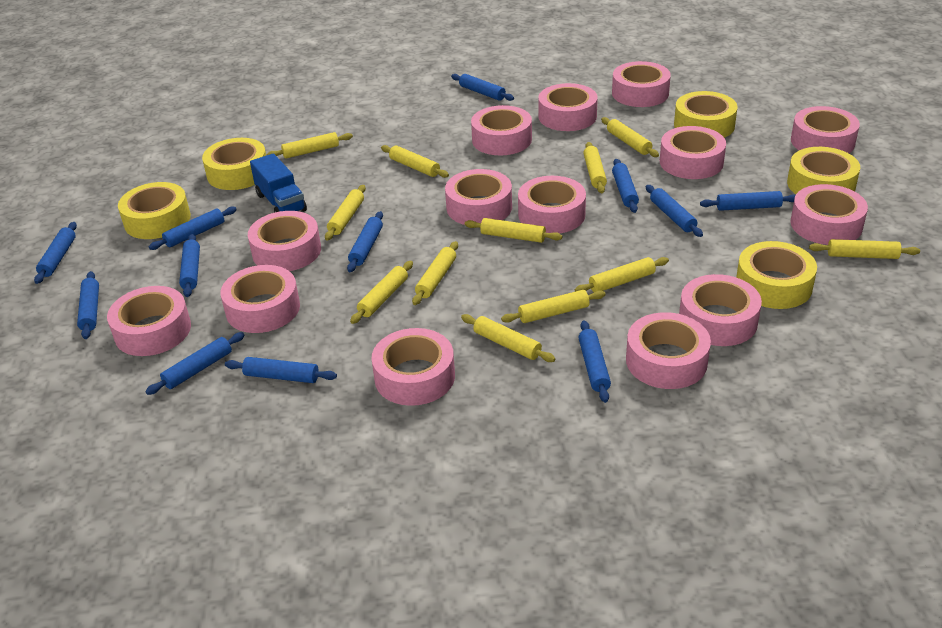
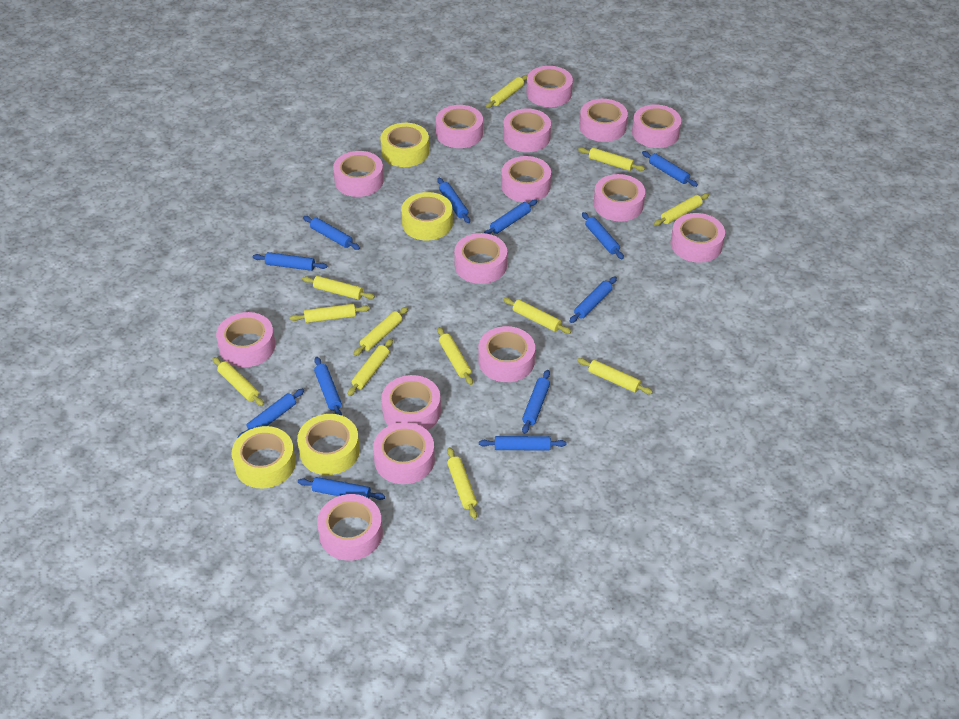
blue truck: 1 -> 0
pink tape: 14 -> 15
yellow tape: 5 -> 4

